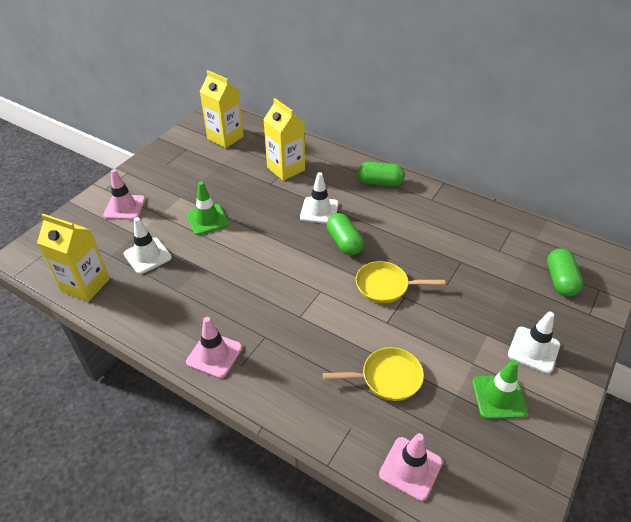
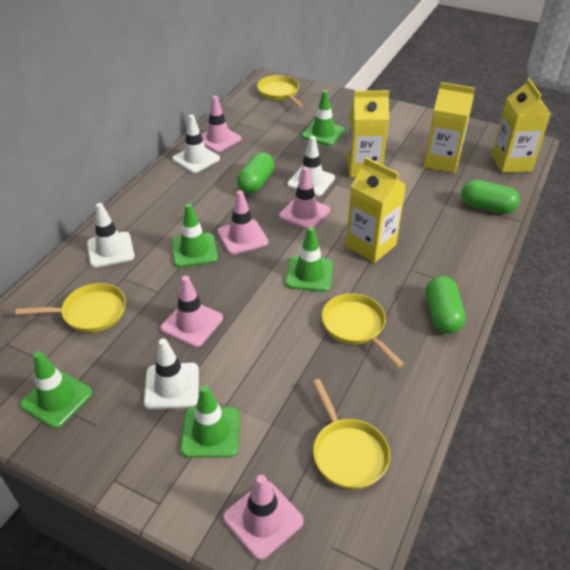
green traffic cone: 2 -> 5
pink traffic cone: 3 -> 5
white traffic cone: 3 -> 4
yellow carton: 3 -> 4
yellow pan: 2 -> 4

